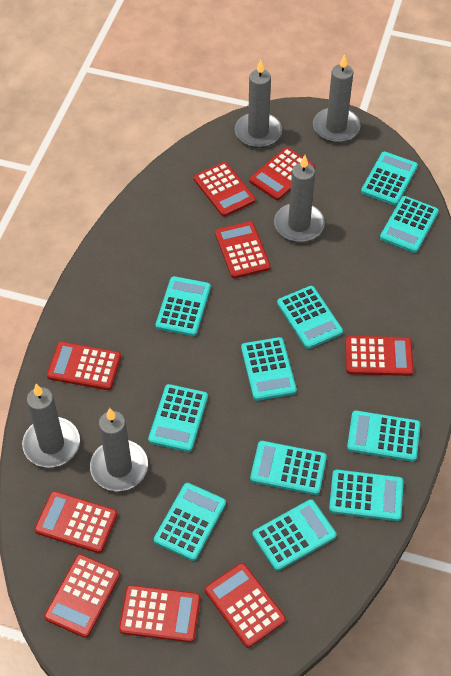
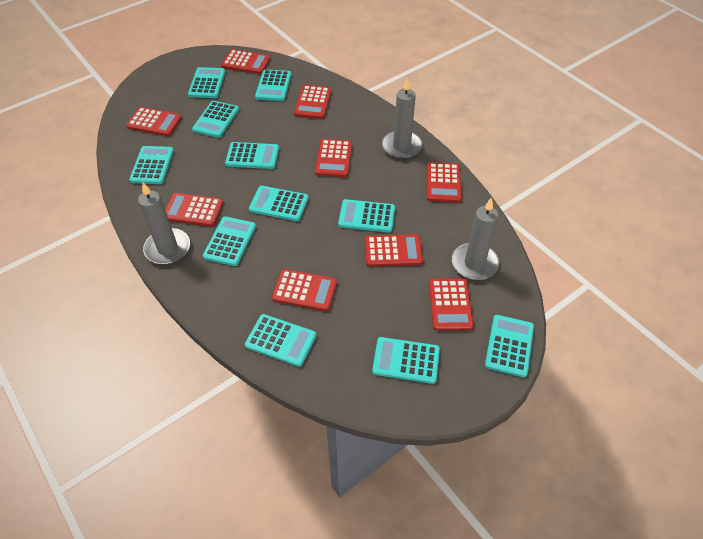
grey candle: 5 -> 3

